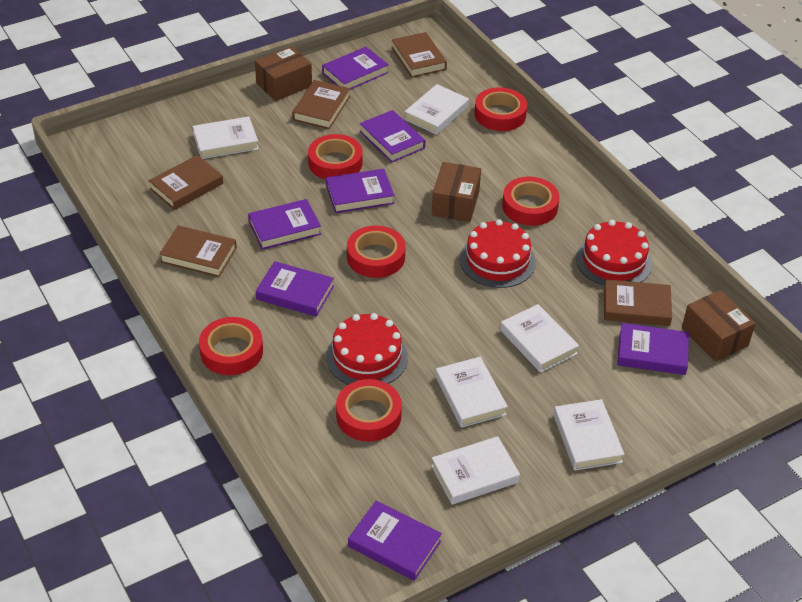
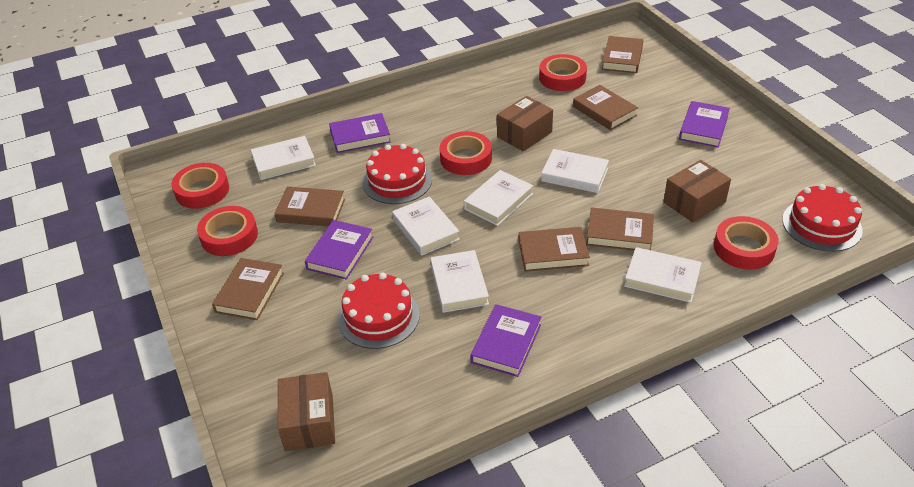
brown book: 5 -> 6
purple book: 7 -> 4
red tape: 6 -> 5

